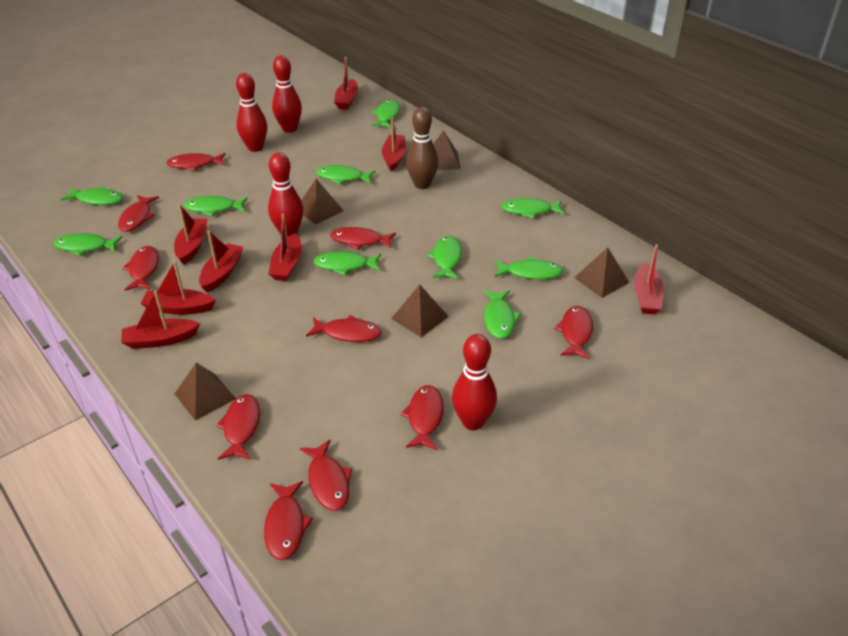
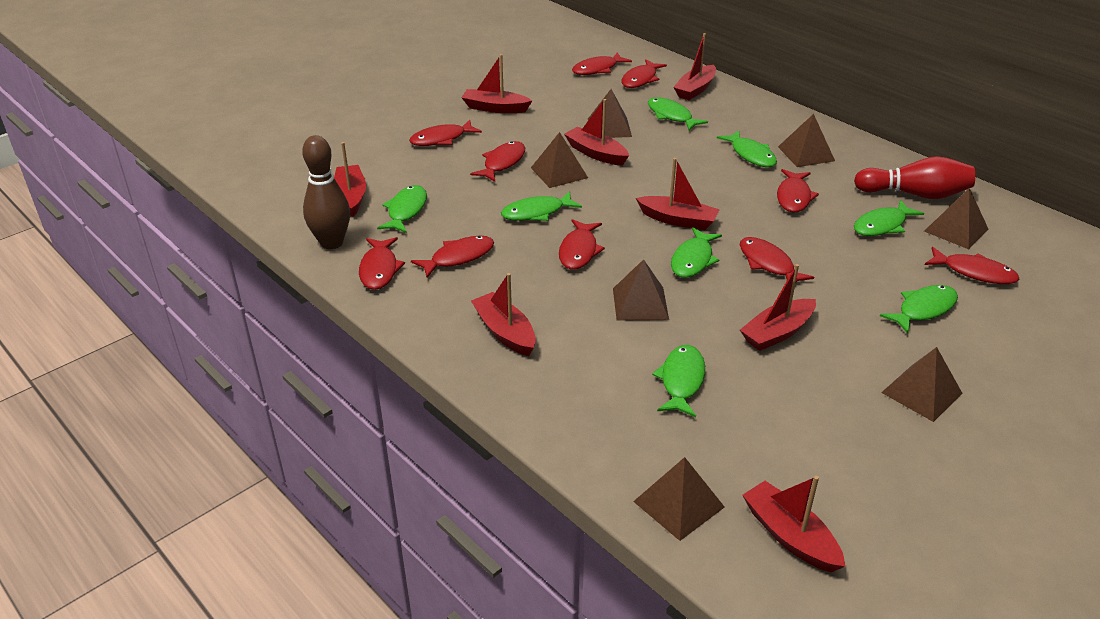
brown pyramid: 5 -> 7
green fish: 10 -> 8
red bowling pin: 4 -> 1

